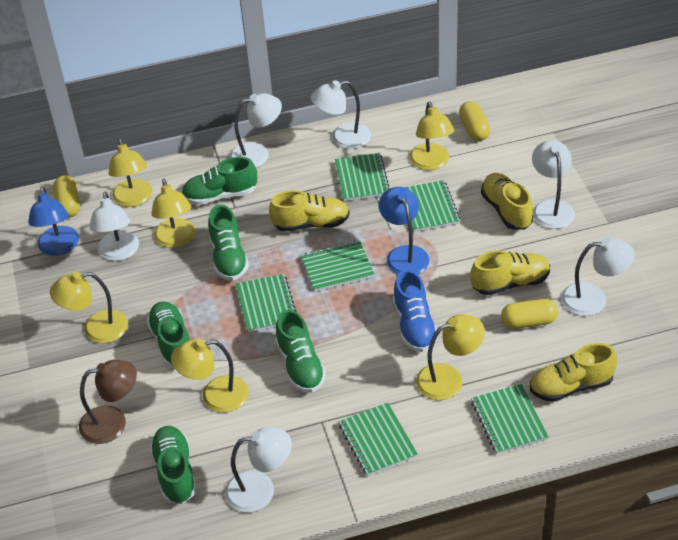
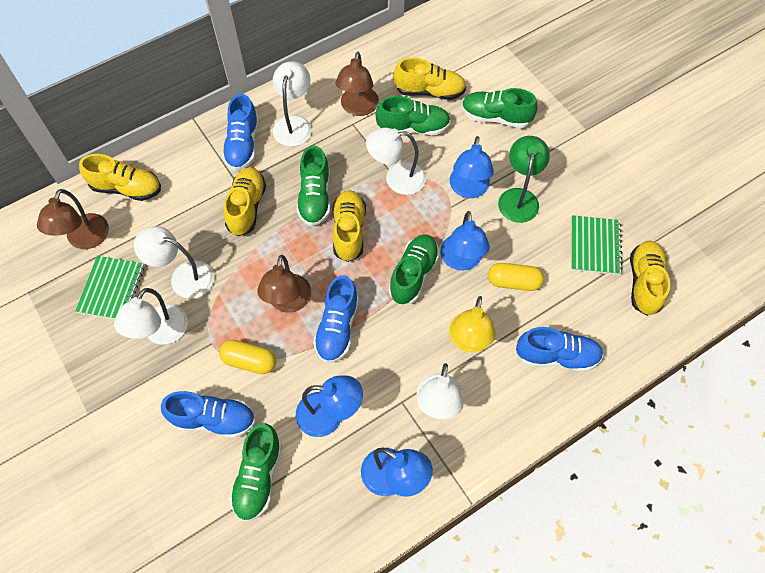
blue lamp: 2 -> 4
blue shoe: 1 -> 4
brown lamp: 1 -> 3
green lamp: 0 -> 1
green notebook: 6 -> 2
white lamp: 6 -> 5
yellow capsule: 3 -> 2
yellow lamp: 6 -> 1
yellow shoe: 4 -> 5

